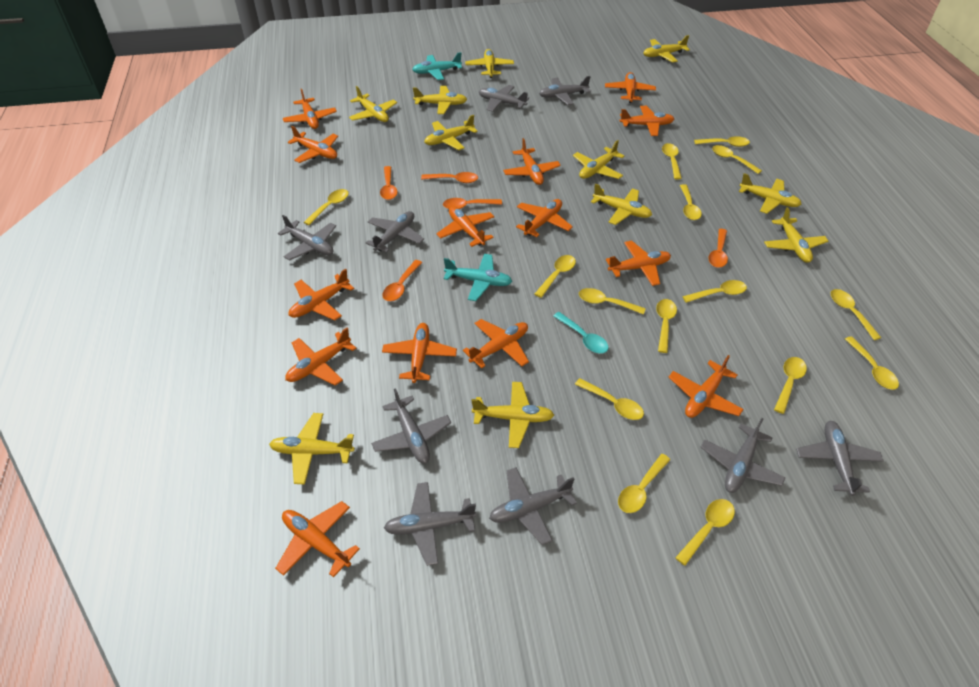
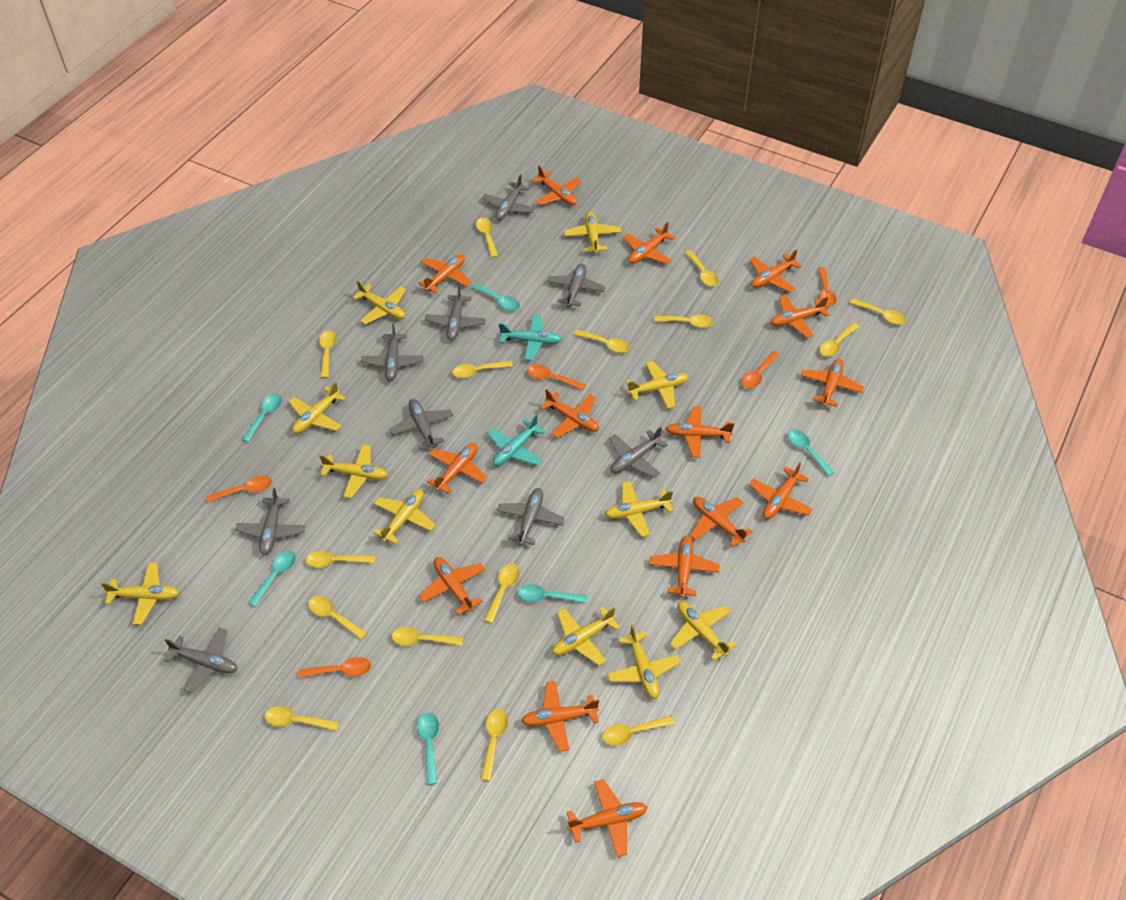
orange plane: 14 -> 15
turquoise spoon: 1 -> 6

